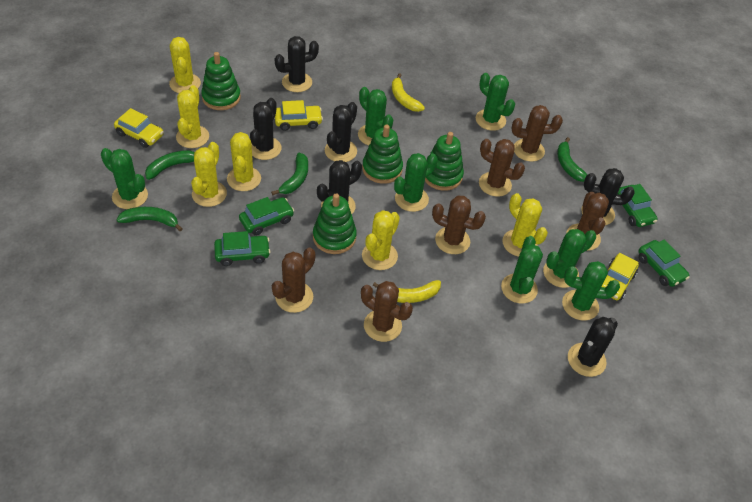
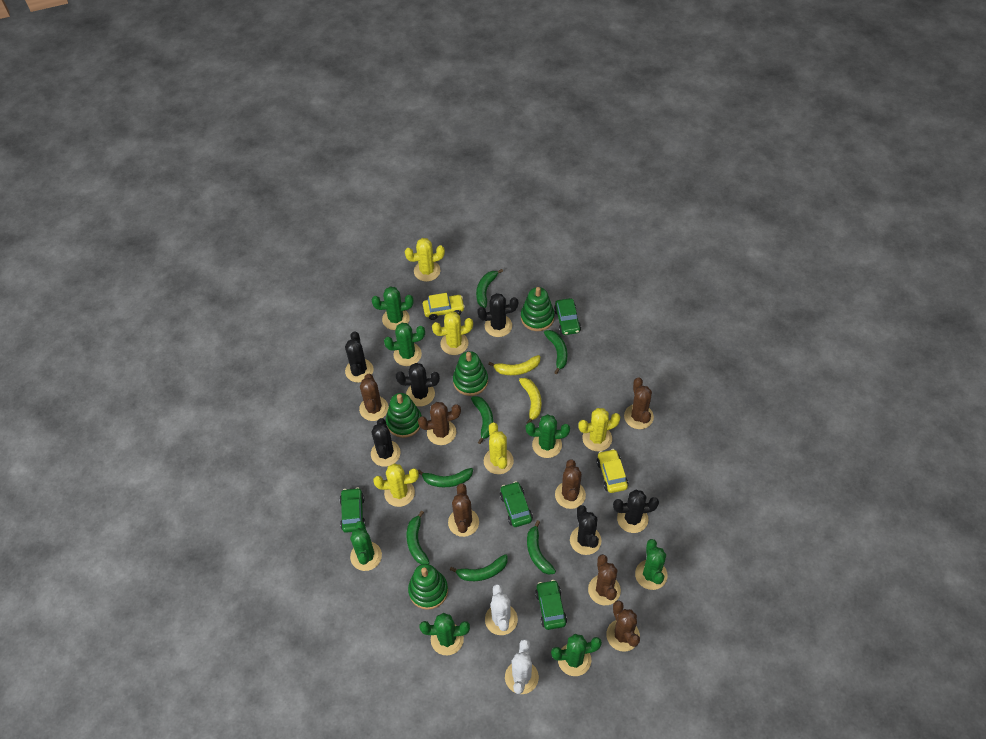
brown cactus: 6 -> 7
green banana: 4 -> 7
white cactus: 0 -> 2
yellow cactus: 6 -> 5
yellow car: 3 -> 2

